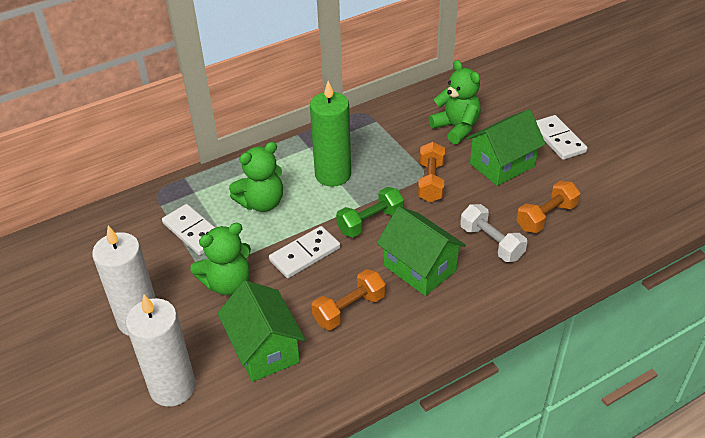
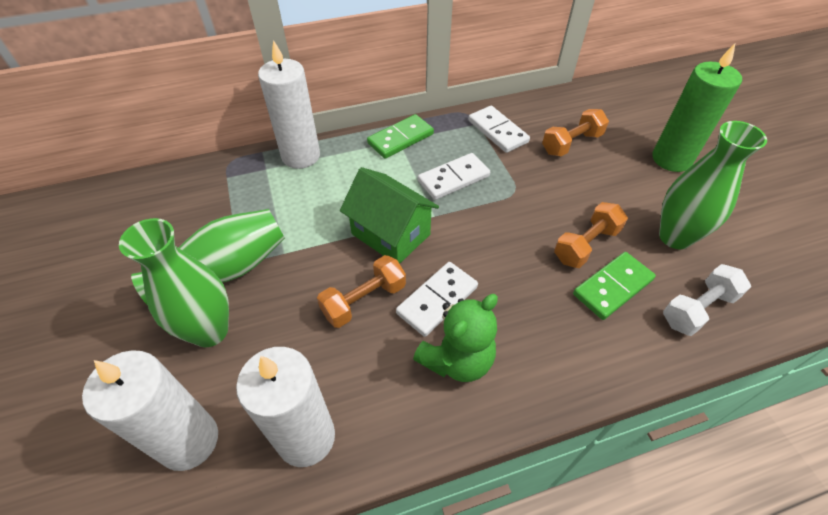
green domino: 0 -> 2
green dumbbell: 1 -> 0
green house: 3 -> 1
green teddy bear: 3 -> 1
green vase: 0 -> 3
white candle: 2 -> 3

